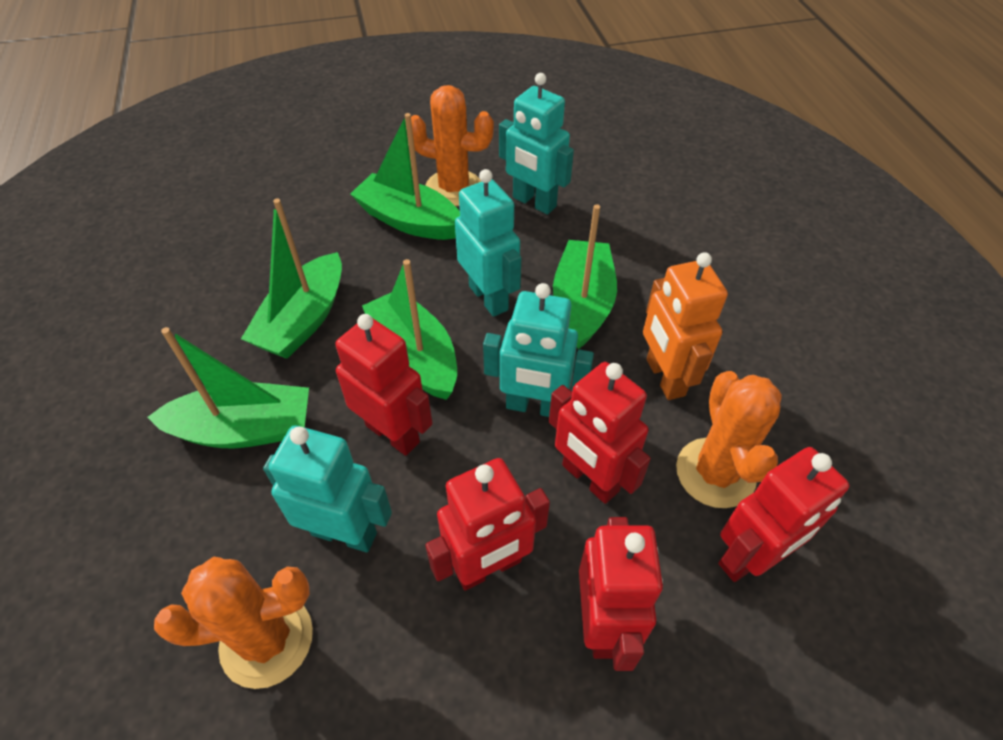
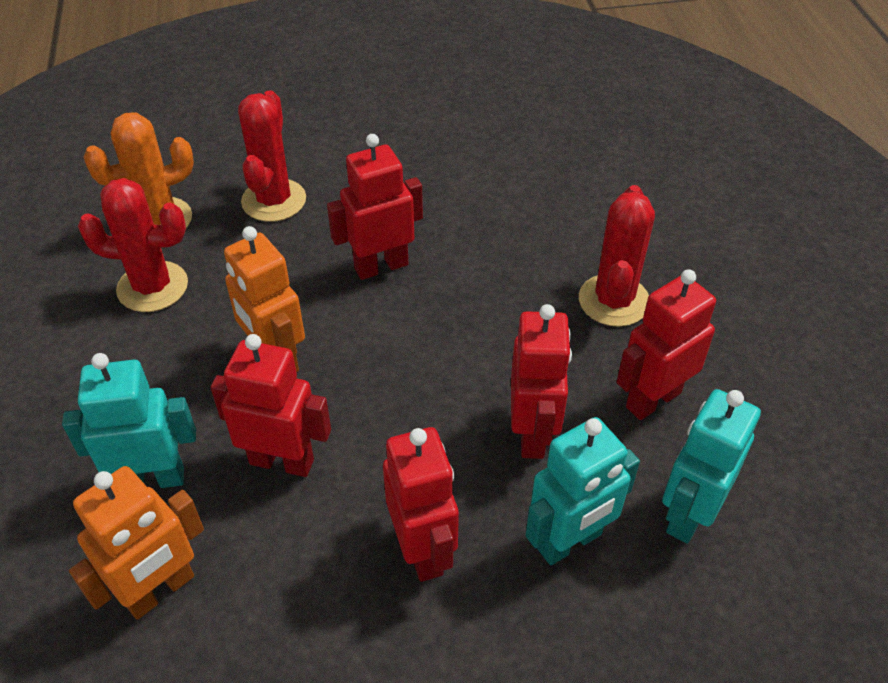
green boat: 5 -> 0
orange cactus: 3 -> 1
orange robot: 1 -> 2
red cactus: 0 -> 3
turquoise robot: 4 -> 3

